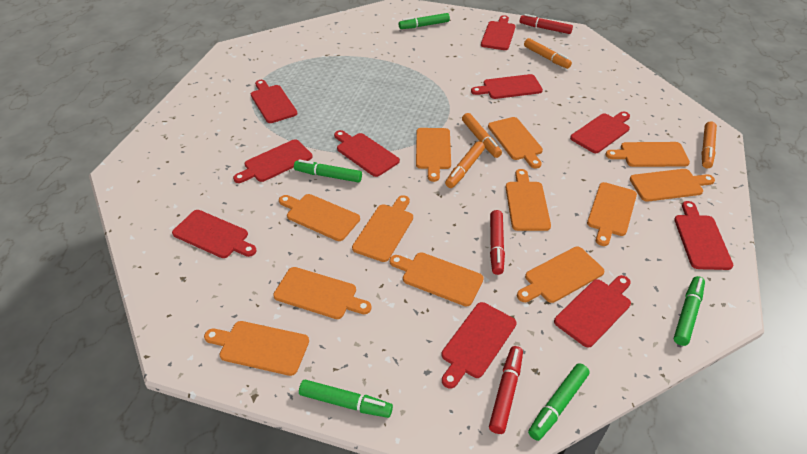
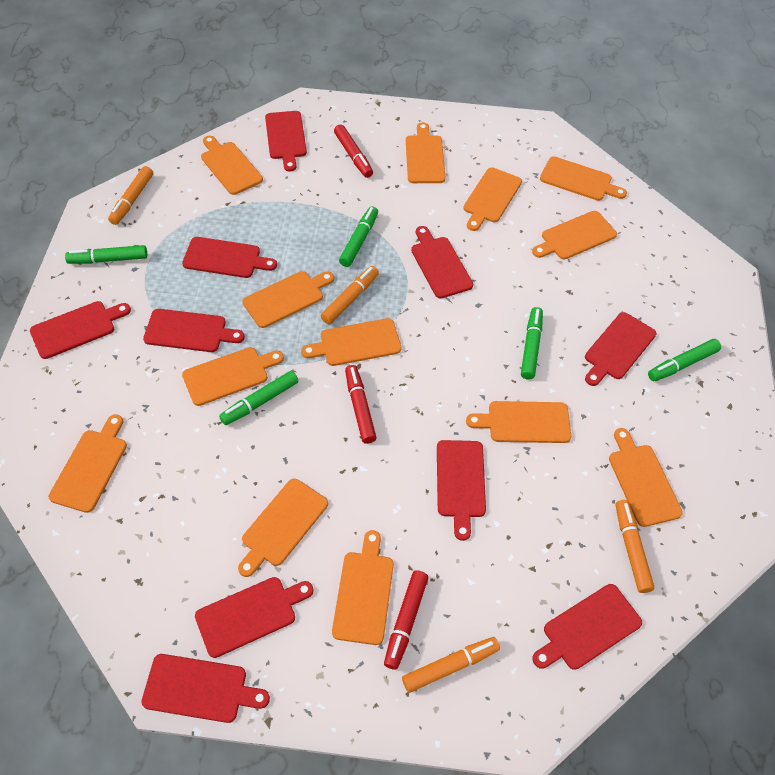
orange cutting board: 12 -> 13

